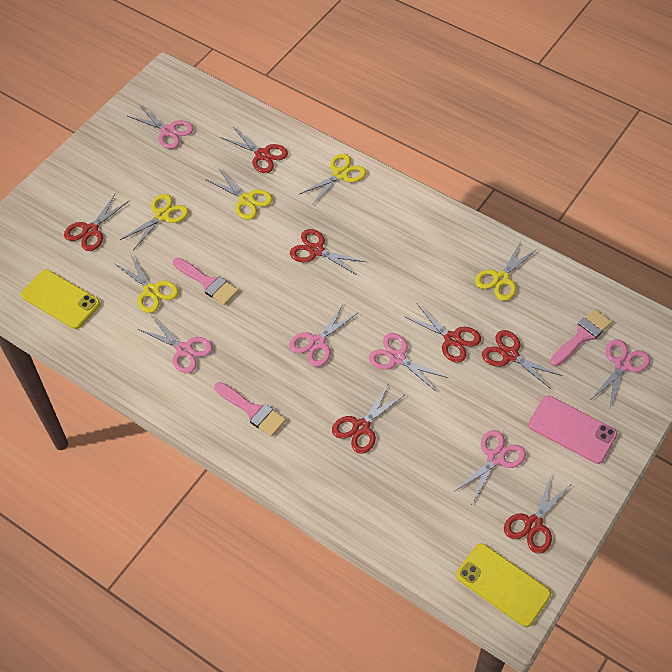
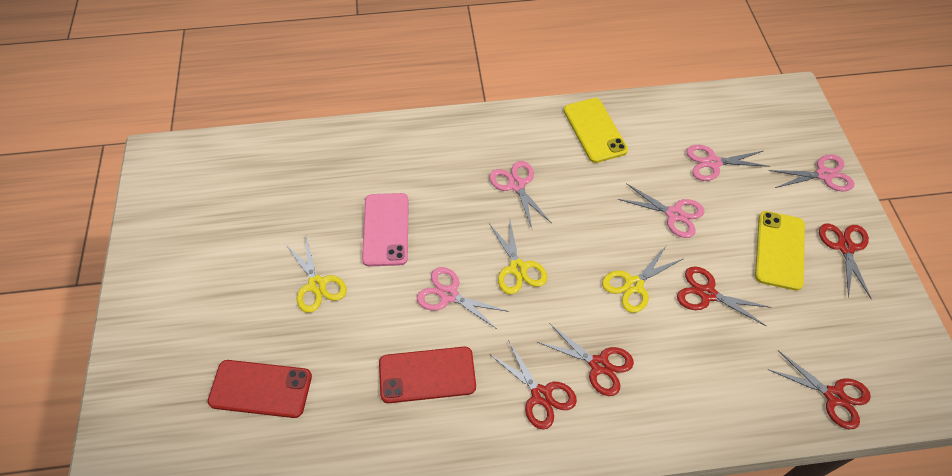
pink brush: 3 -> 0
pink scissors: 6 -> 5
red phone: 0 -> 2
red scissors: 7 -> 5
yellow scissors: 5 -> 3

